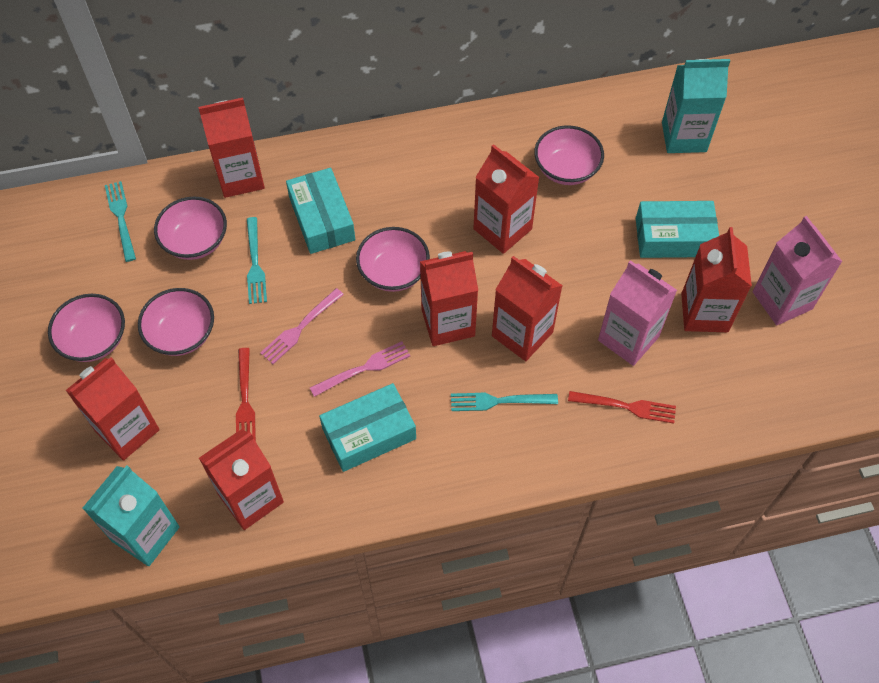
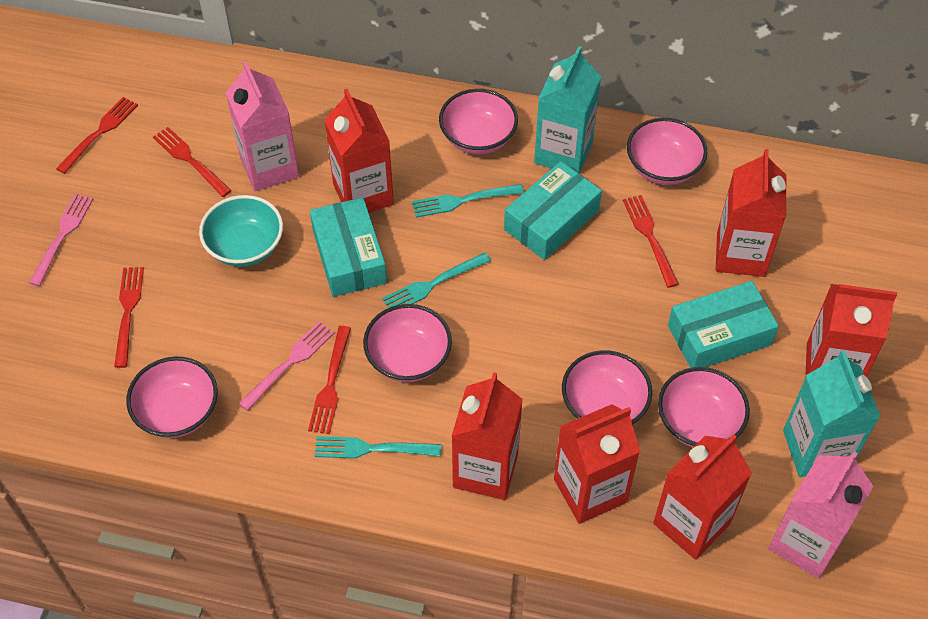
pink bowl: 5 -> 6
red carton: 7 -> 6
red fork: 2 -> 5
turquoise bowl: 0 -> 1

